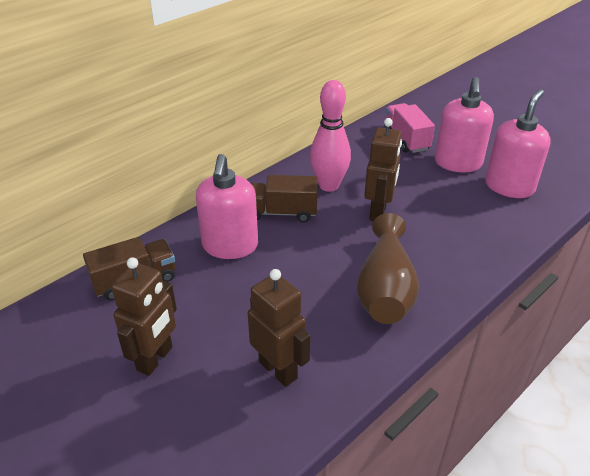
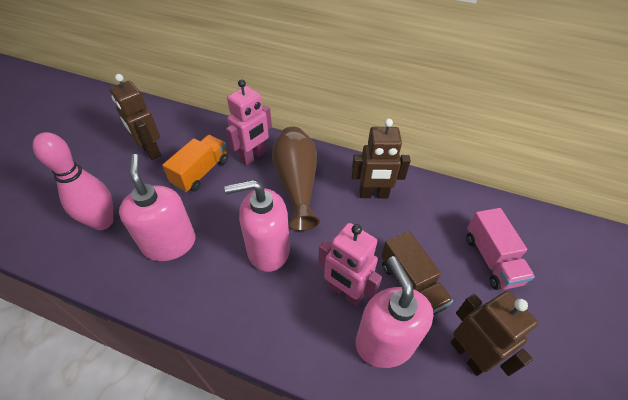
brown truck: 2 -> 1
orange truck: 0 -> 1
pink robot: 0 -> 2

